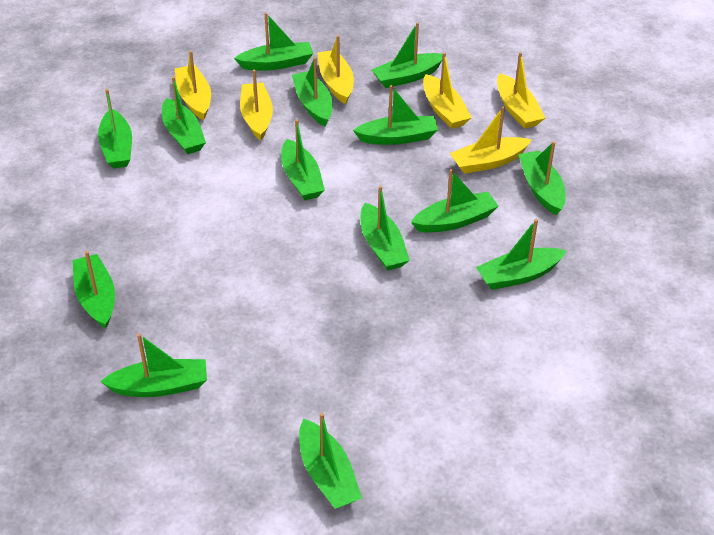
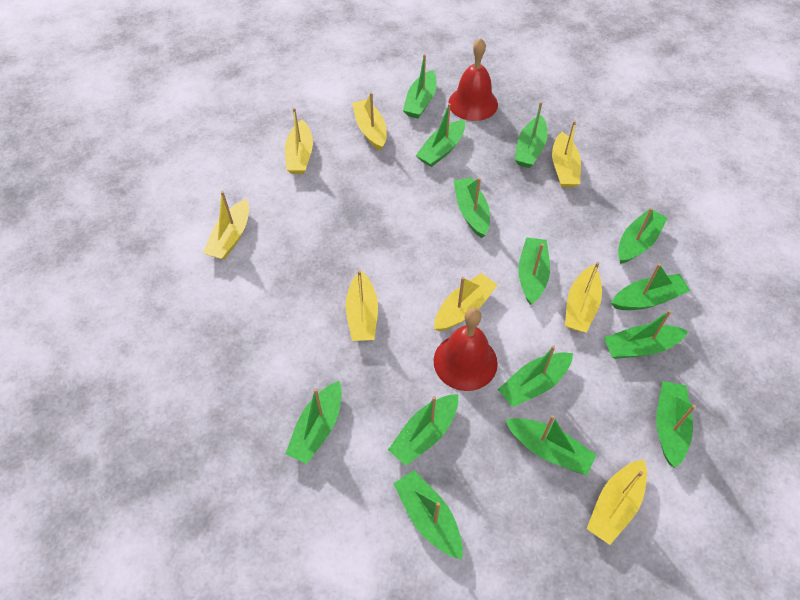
red bell: 0 -> 2
yellow boat: 6 -> 8

